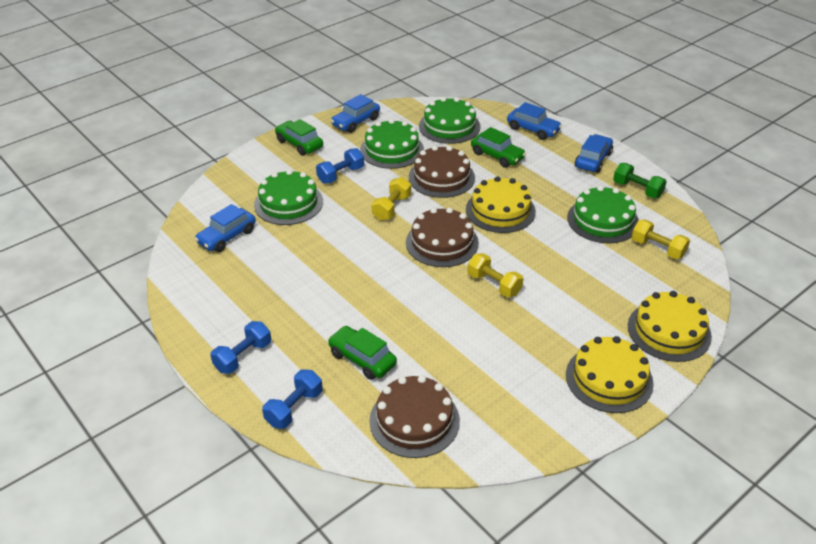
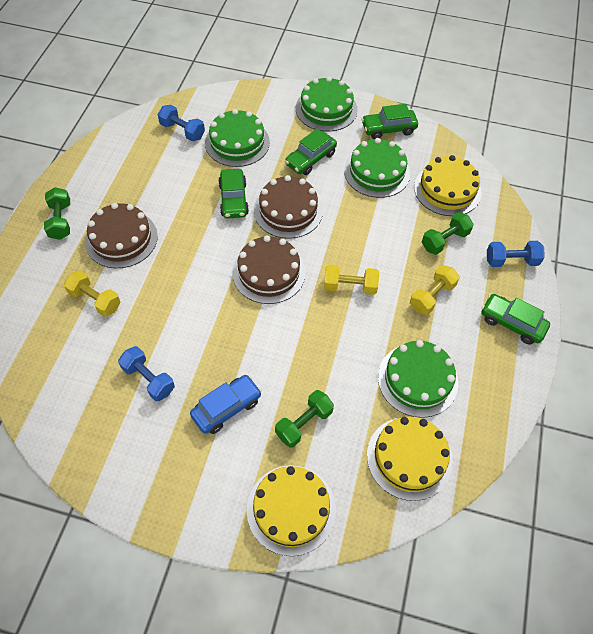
blue car: 4 -> 1
green car: 3 -> 4
green dumbbell: 1 -> 3

